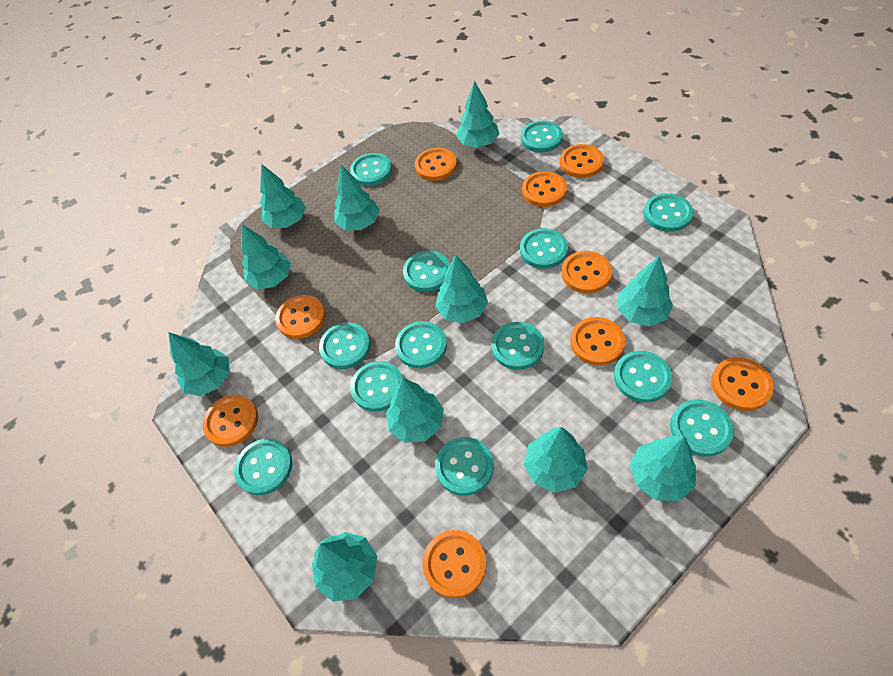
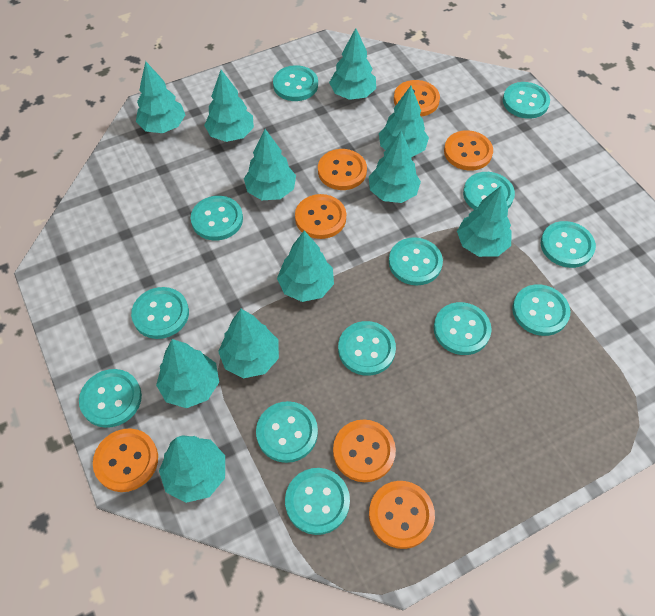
orange button: 9 -> 7

